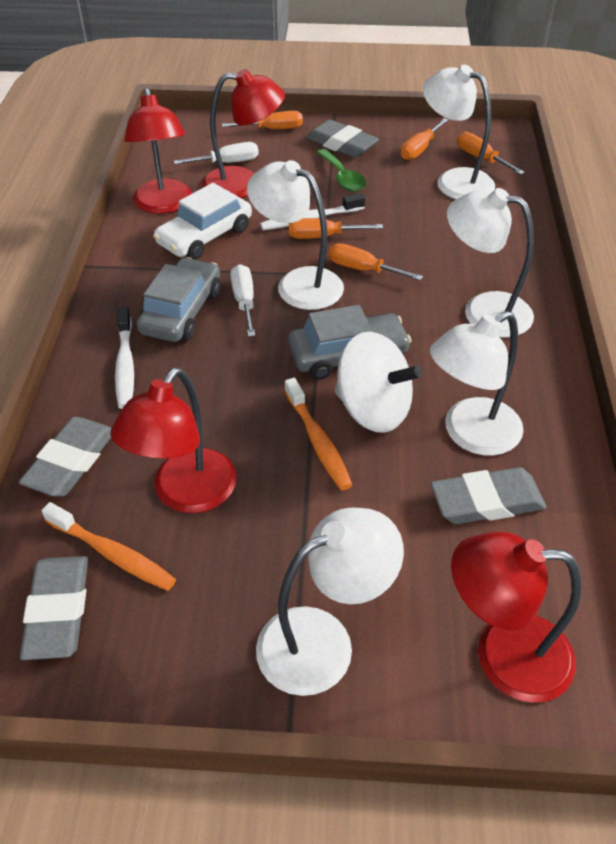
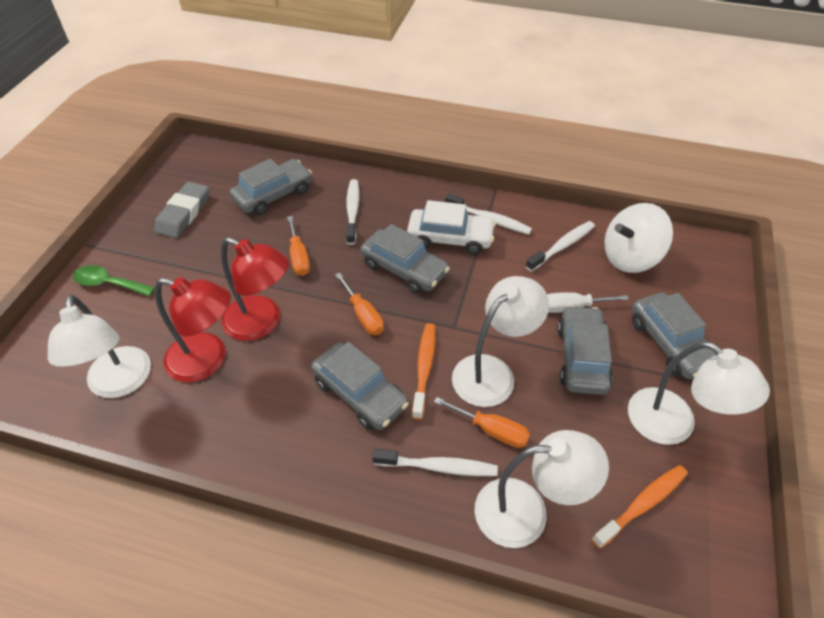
grey car: 2 -> 5
grey eraser: 4 -> 1
orange screwdriver: 5 -> 3
red lamp: 4 -> 2
white lamp: 5 -> 4
white screwdriver: 2 -> 1
white toothbrush: 2 -> 4

